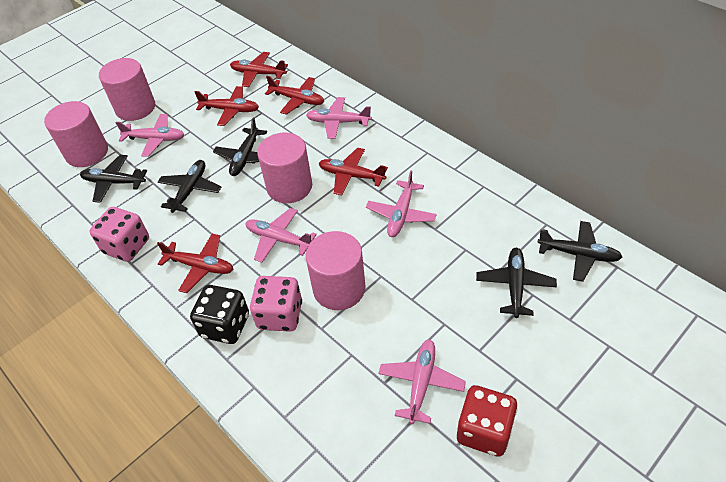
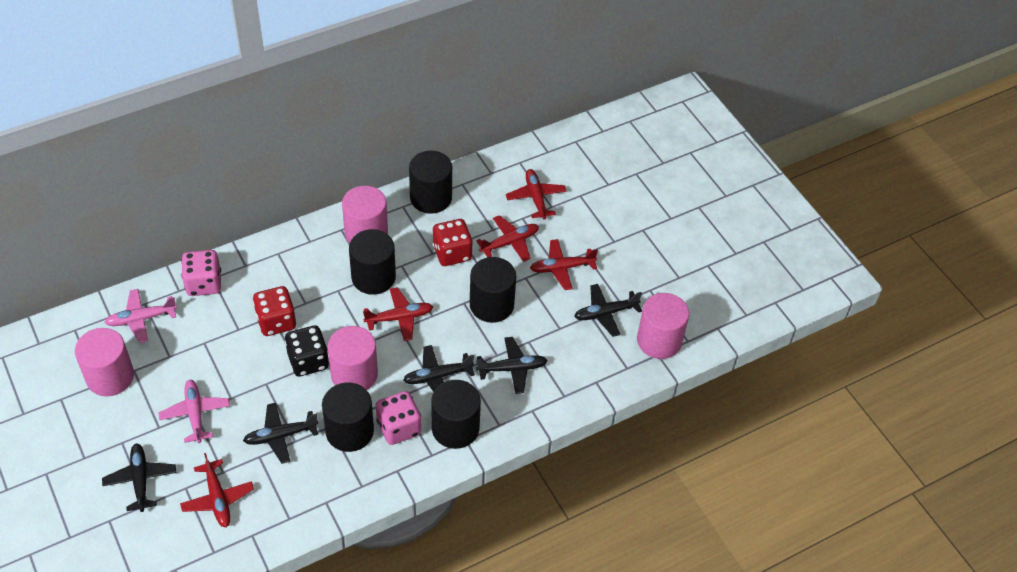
black cylinder: 0 -> 5
pink plane: 5 -> 2
red dice: 1 -> 2

